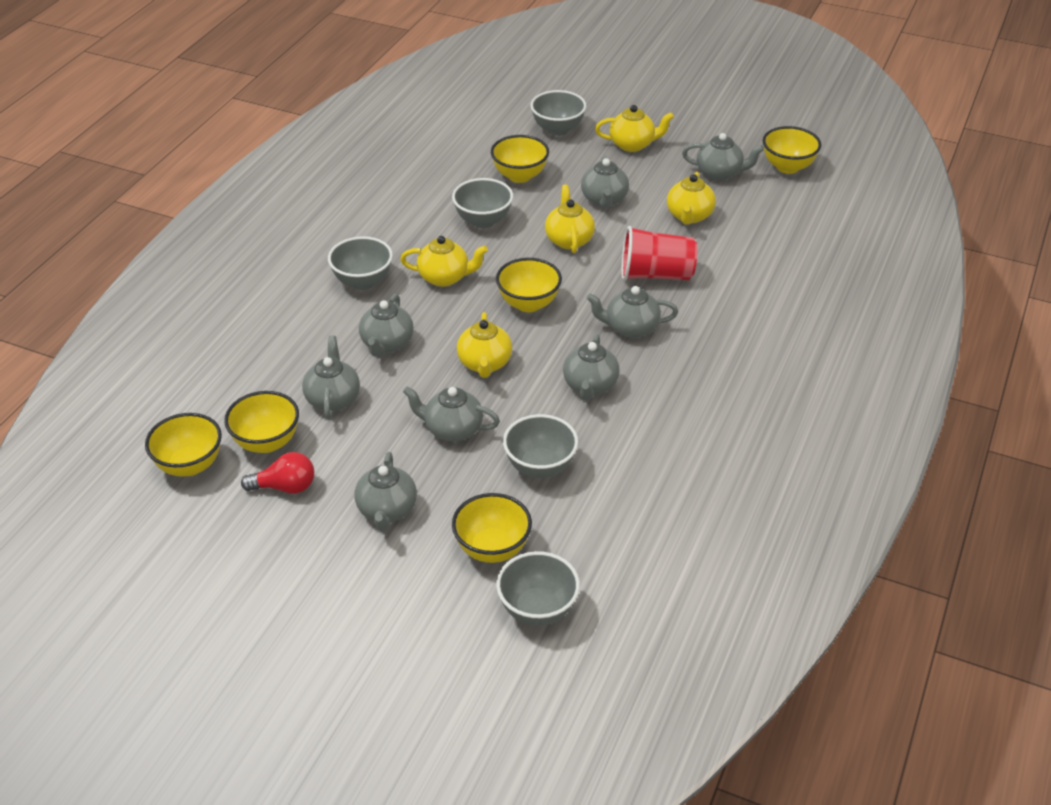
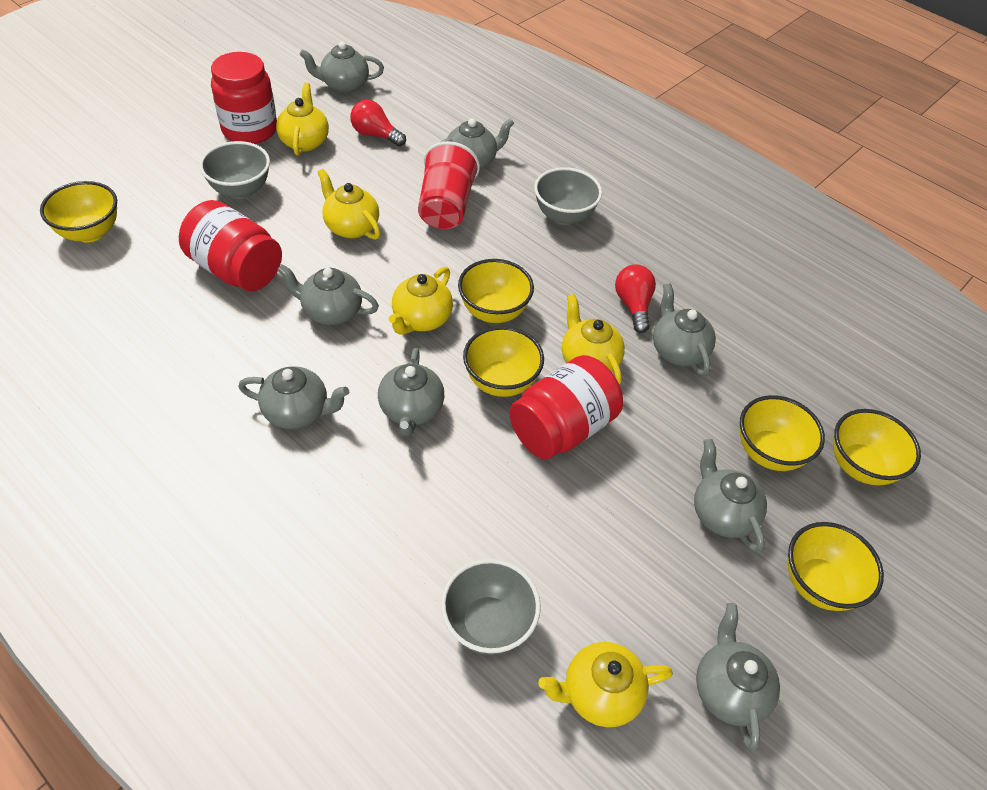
grey bowl: 5 -> 3
red jar: 0 -> 3
red light bulb: 1 -> 2

